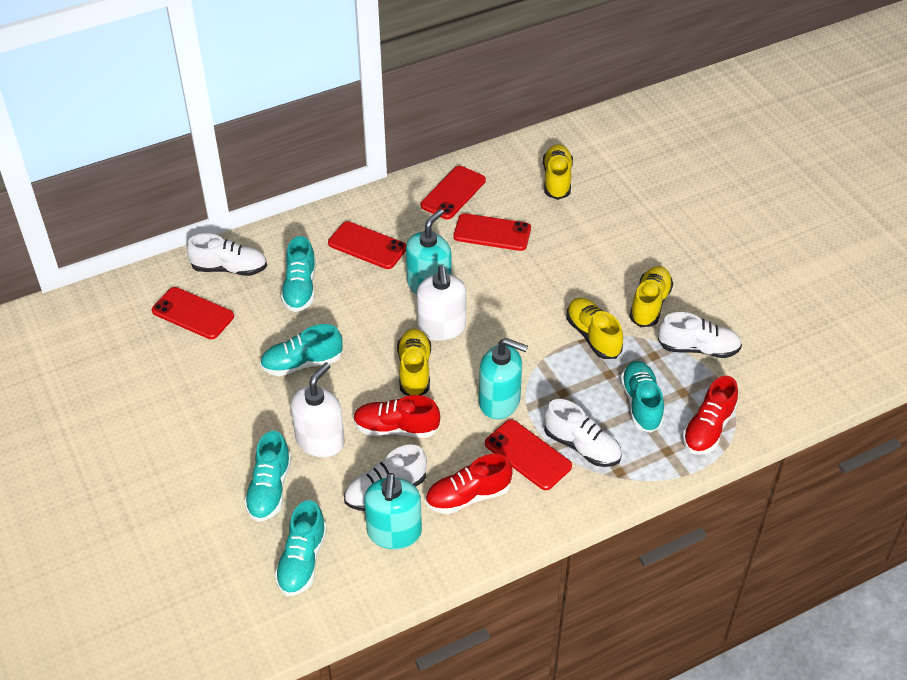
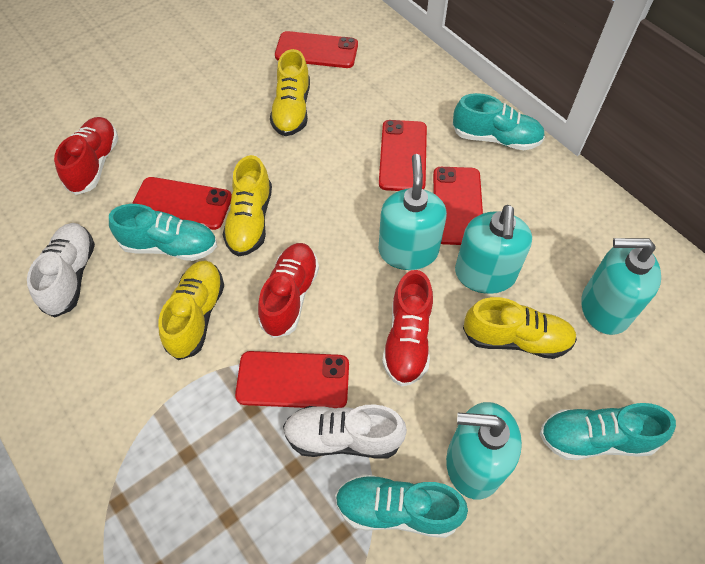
turquoise shoe: 5 -> 4
turquoise soap dispenser: 3 -> 4
white shoe: 4 -> 2
white soap dispenser: 2 -> 0

